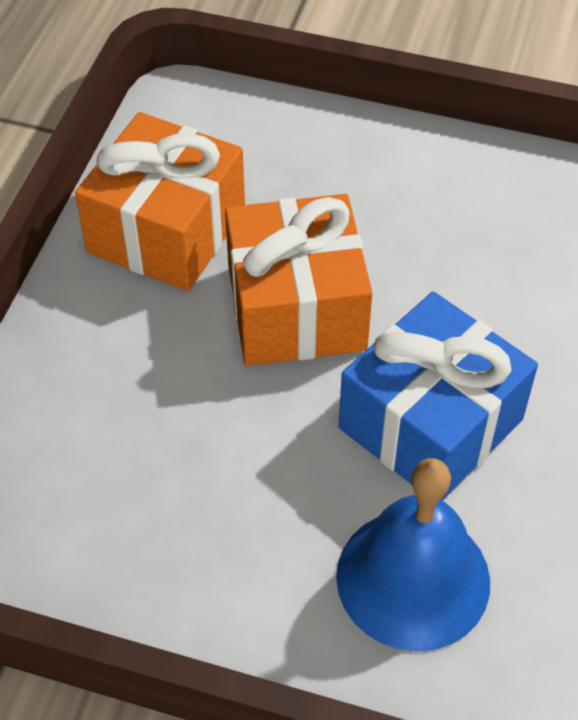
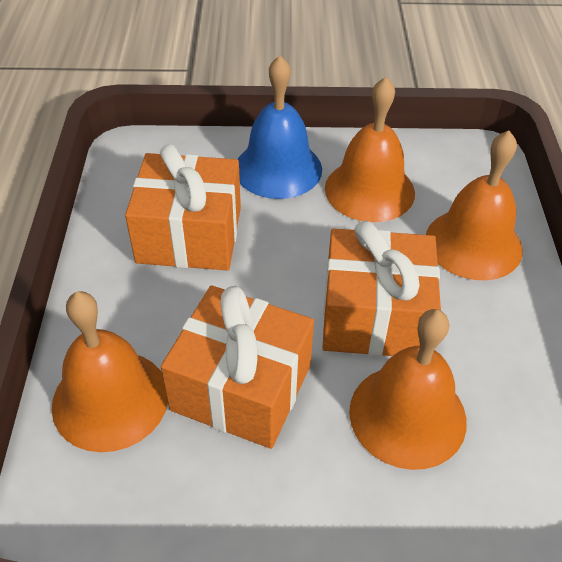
blue gift: 1 -> 0
orange bell: 0 -> 4
orange gift: 2 -> 3

